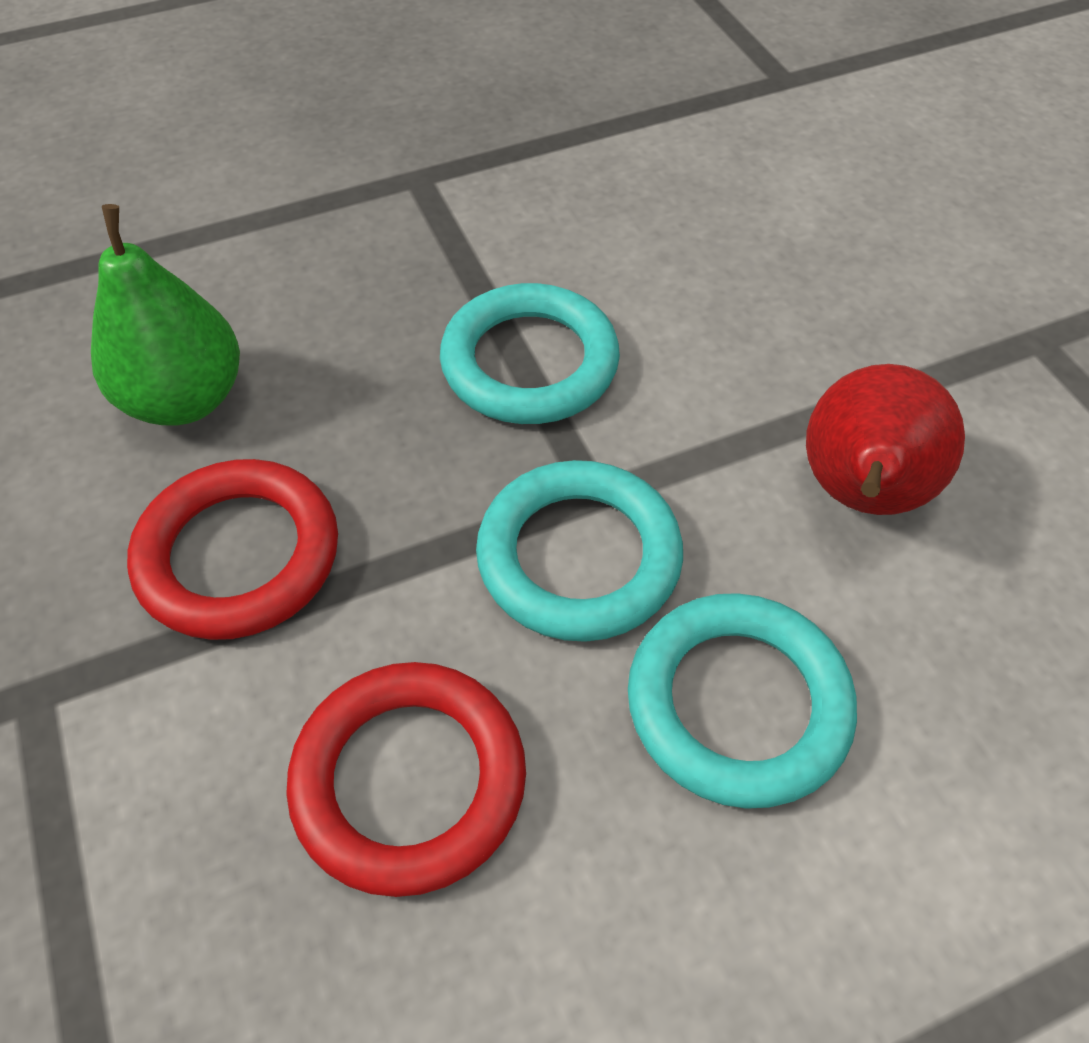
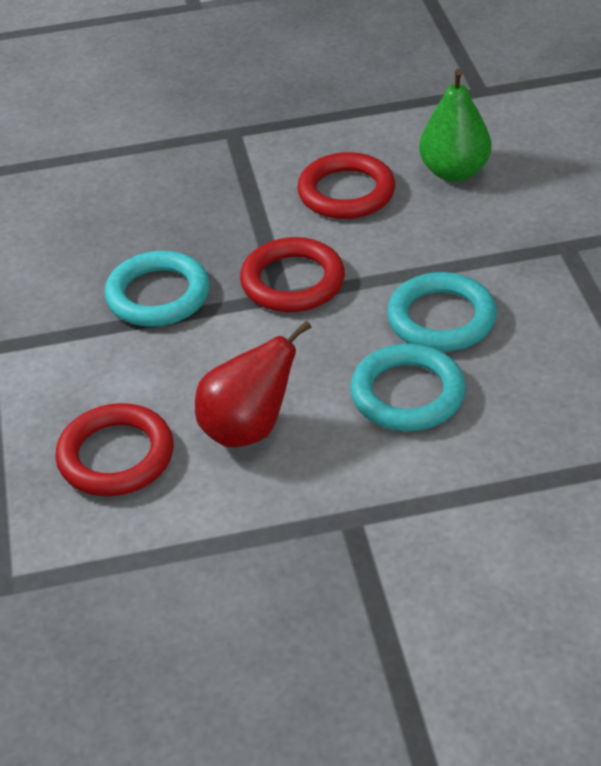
red ring: 2 -> 3

